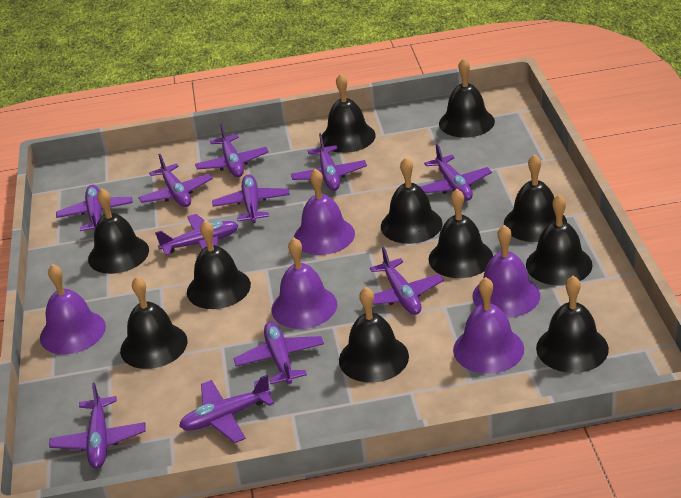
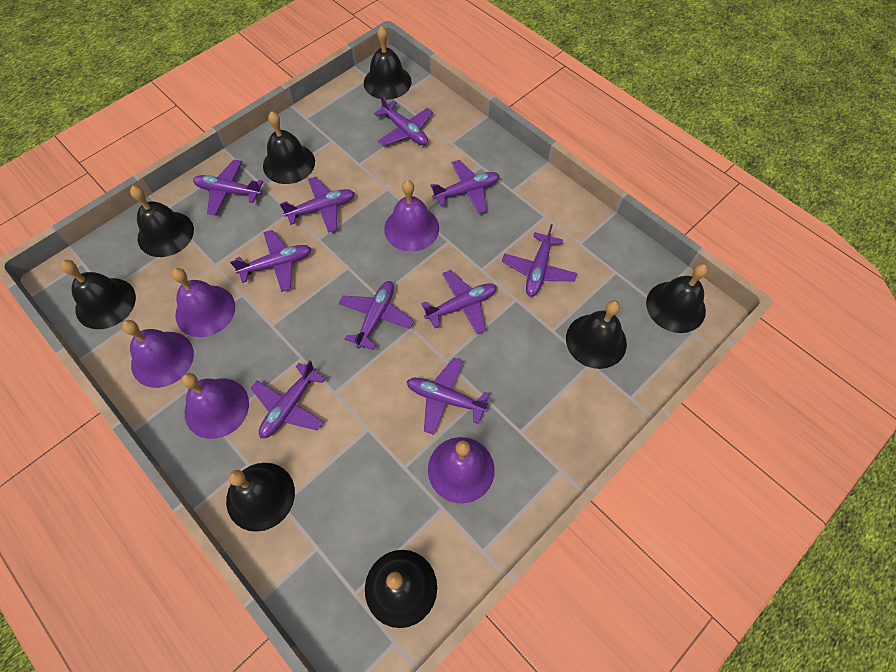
black bell: 11 -> 8
purple plane: 11 -> 10

